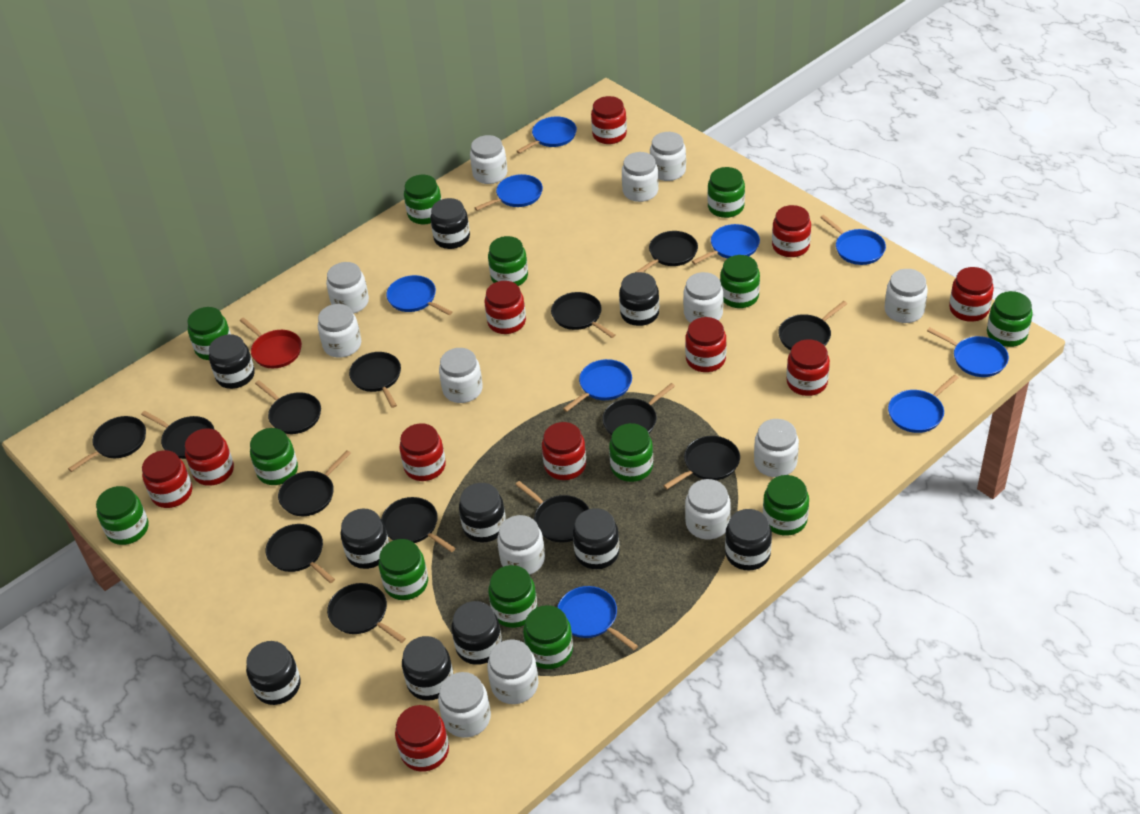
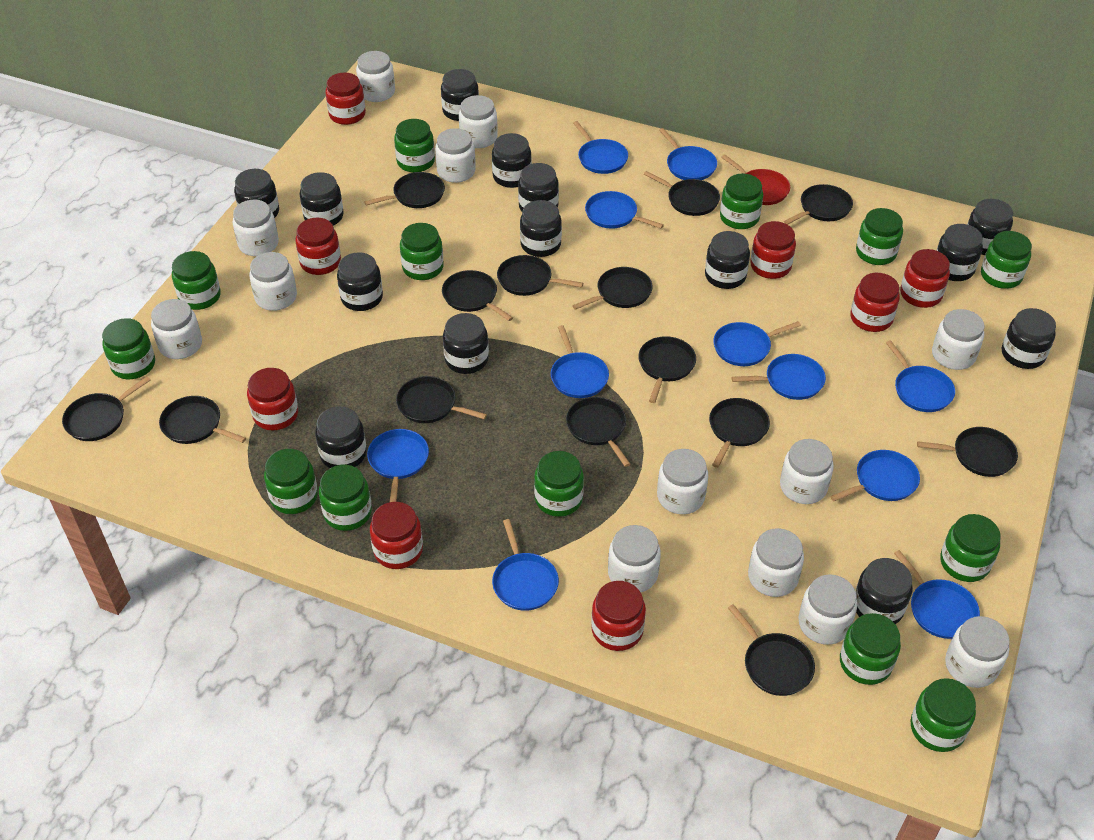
black jar: 10 -> 14
blue pan: 9 -> 11
red jar: 11 -> 8

